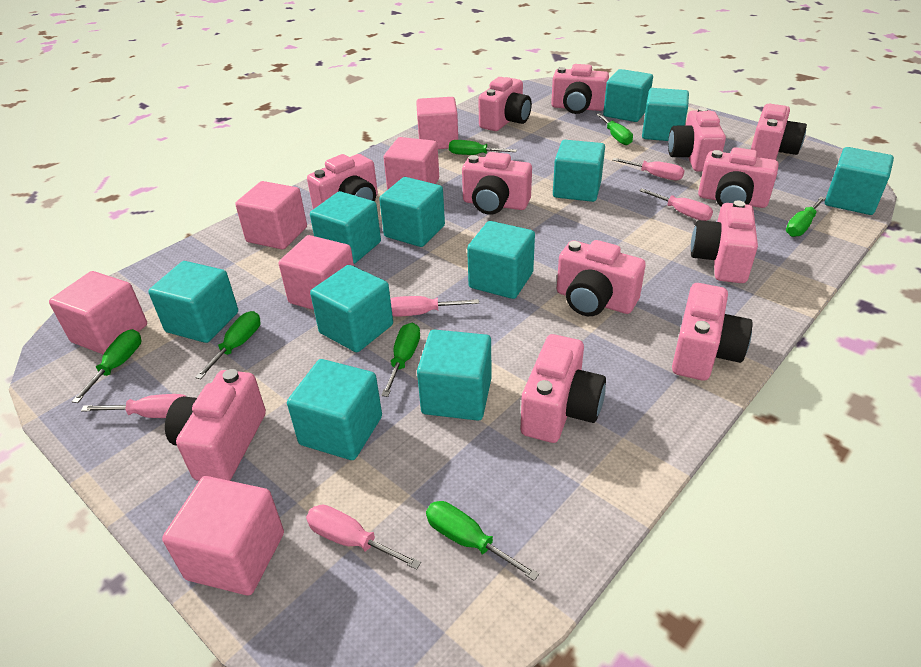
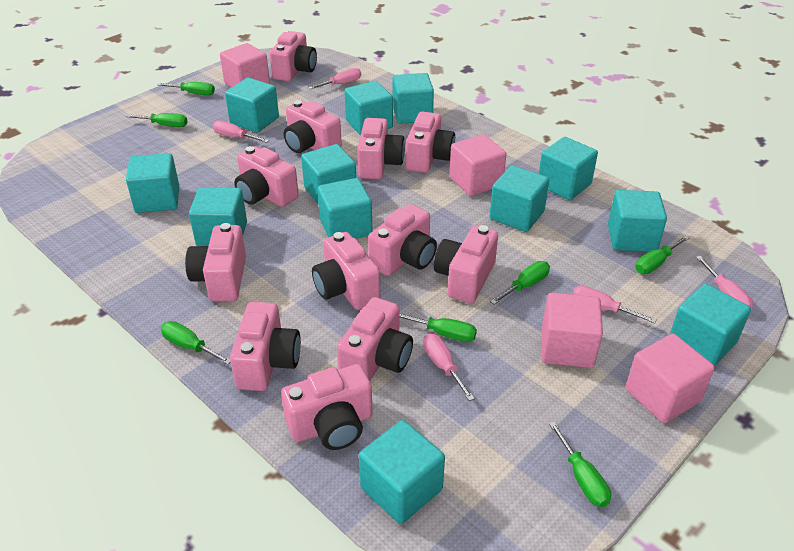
pink cube: 6 -> 4
turquoise cube: 11 -> 12

